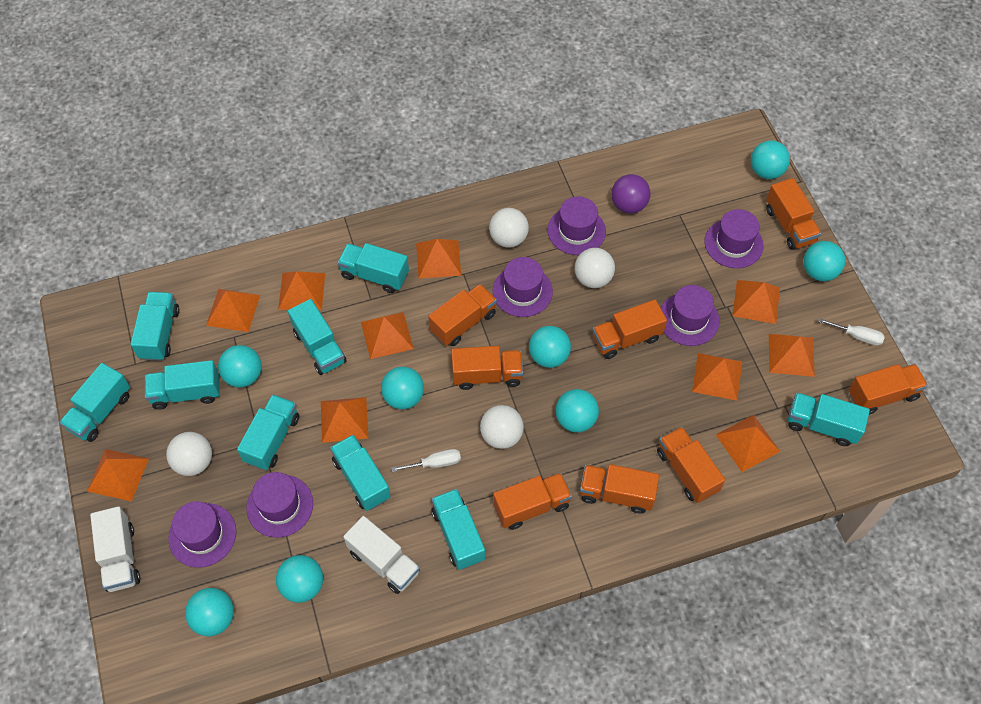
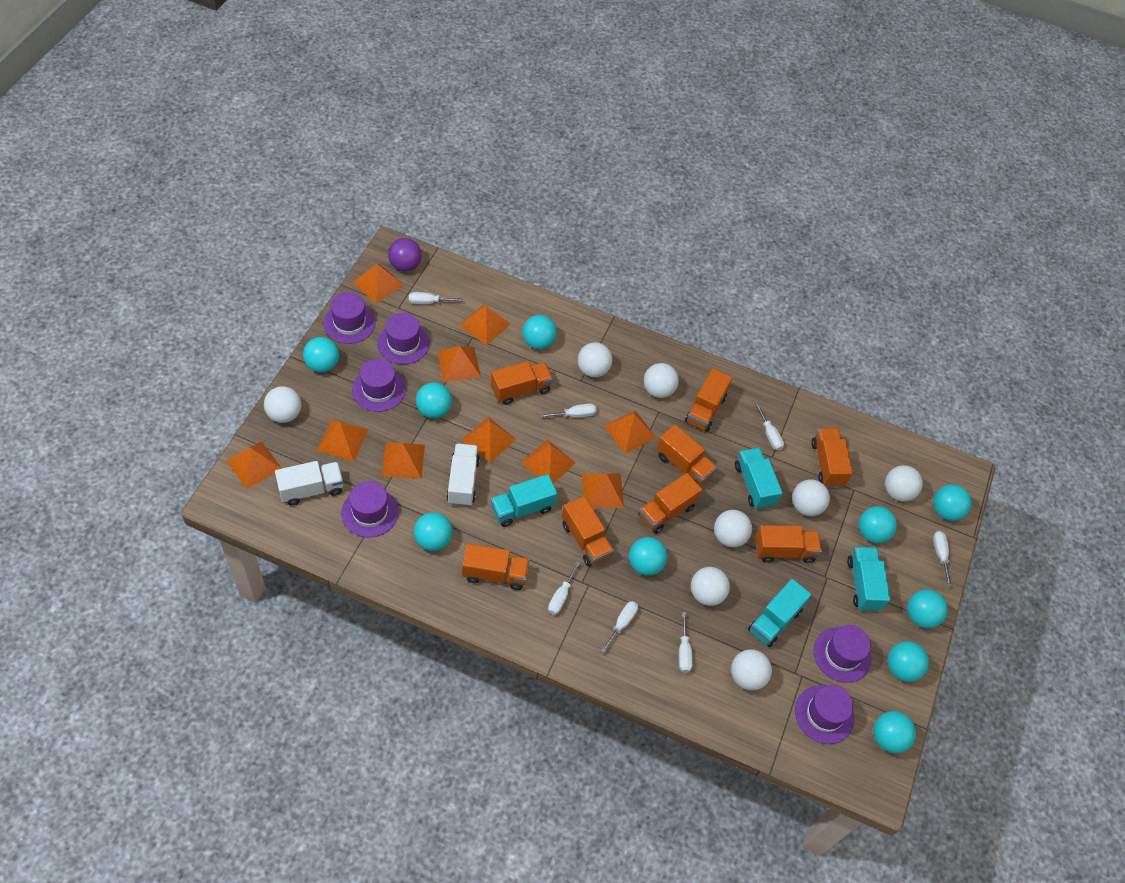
turquoise ball: 8 -> 10
turquoise truck: 9 -> 4
white ball: 4 -> 8
white screwdriver: 2 -> 7

